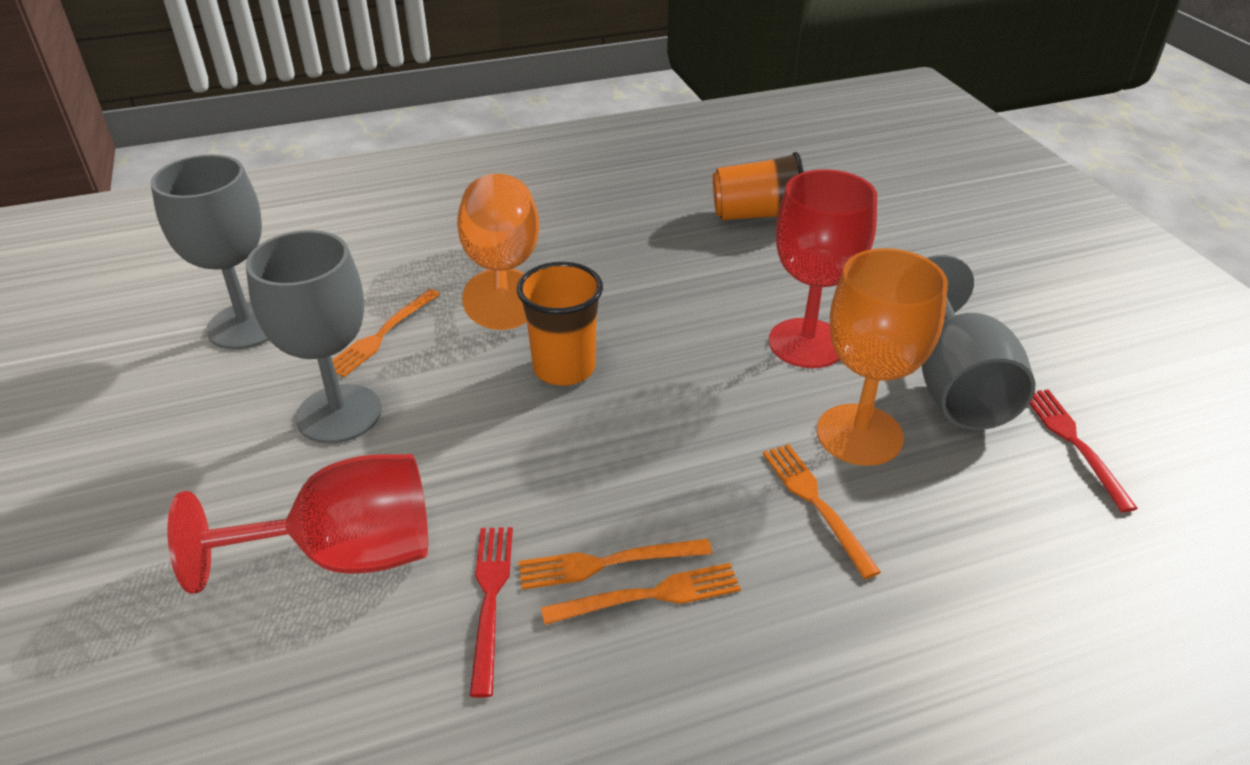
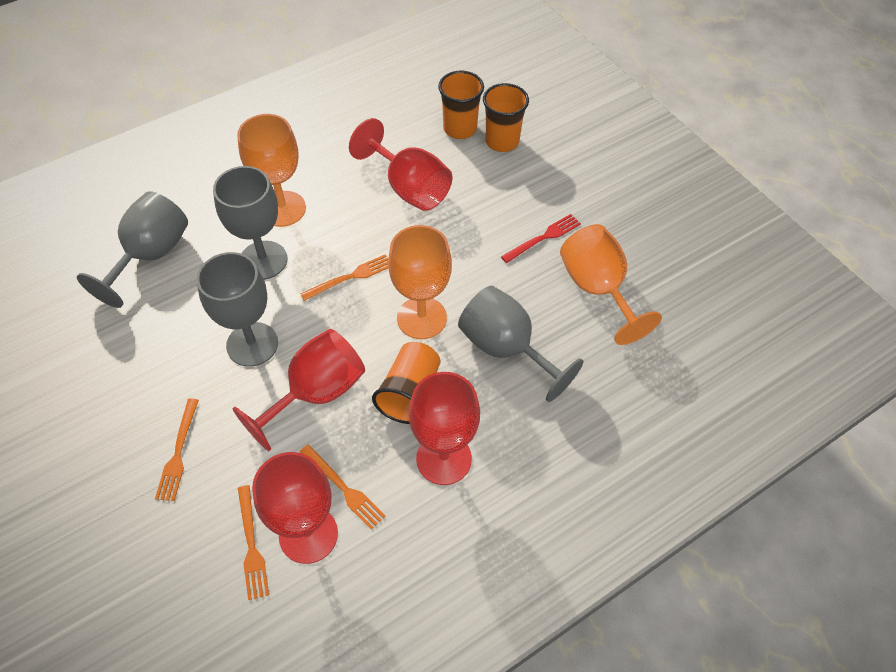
grey goblet: 3 -> 4
orange cup: 2 -> 3
orange goblet: 2 -> 3
red fork: 2 -> 1
red goblet: 2 -> 4

